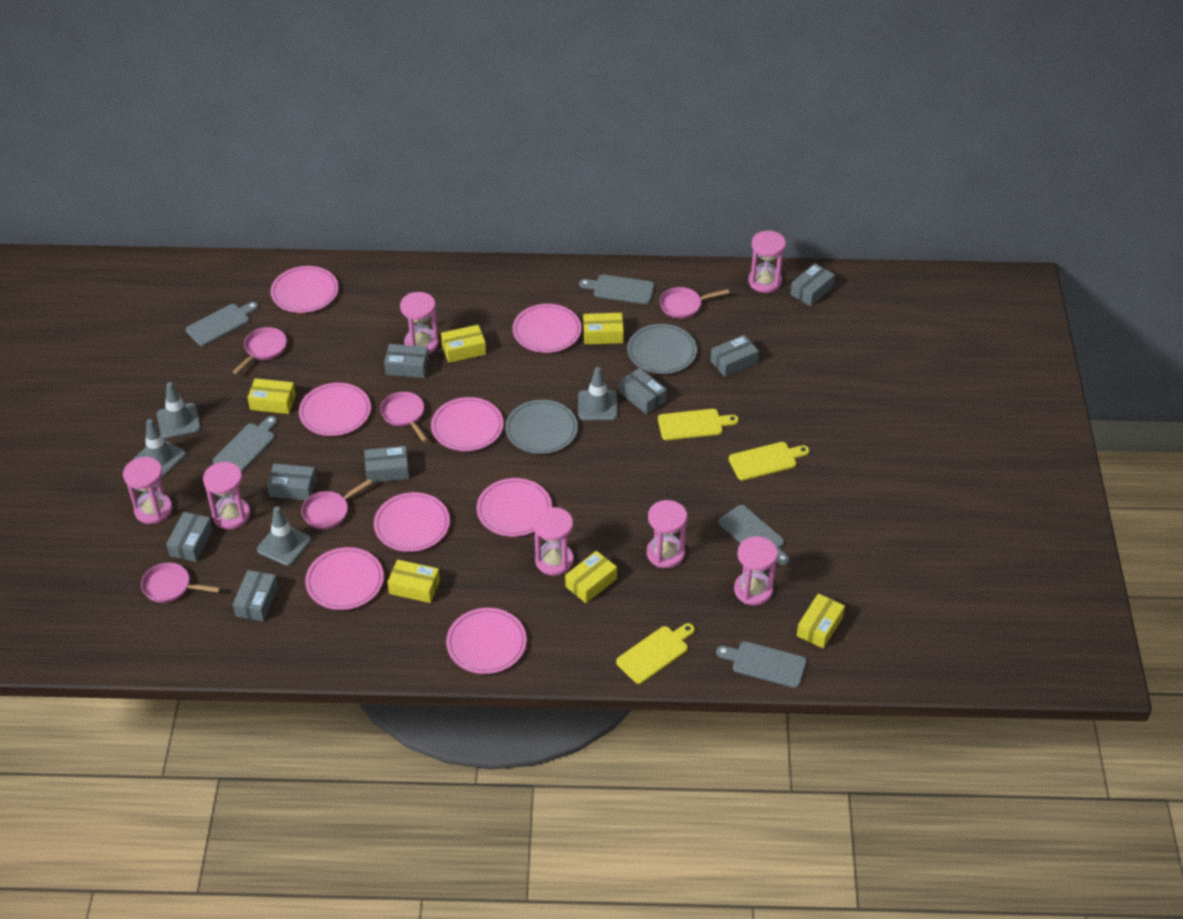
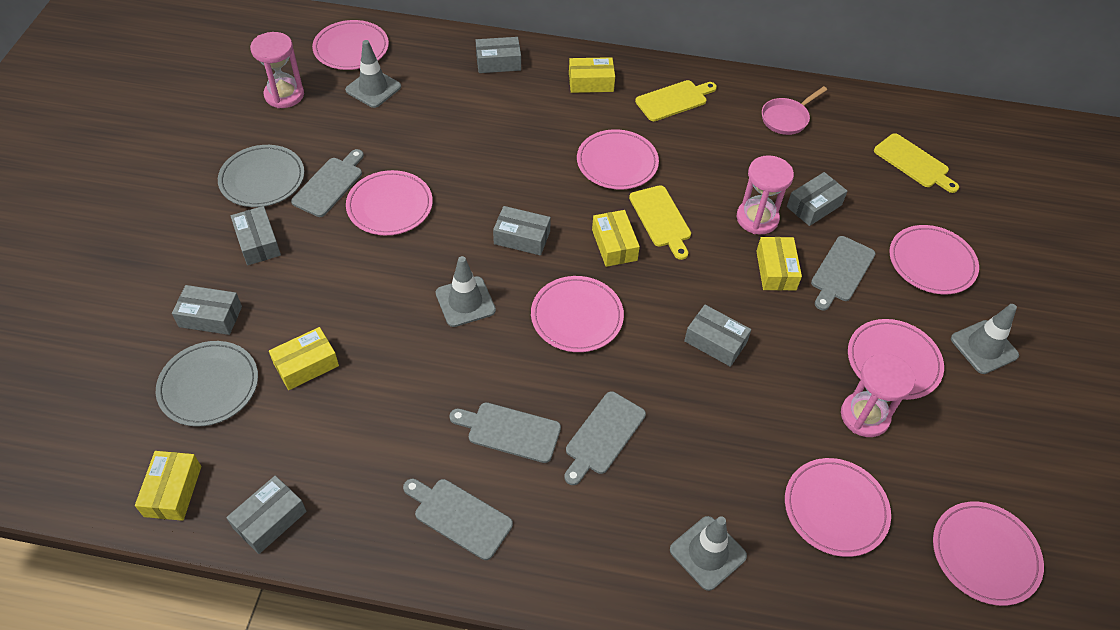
grey box: 8 -> 7
pink hourglass: 7 -> 3
pink pan: 5 -> 1
yellow box: 6 -> 5

